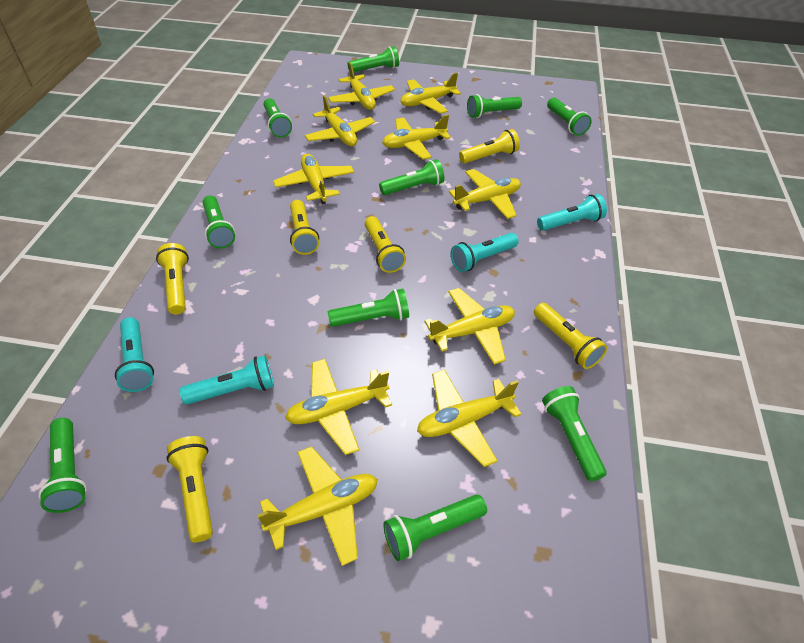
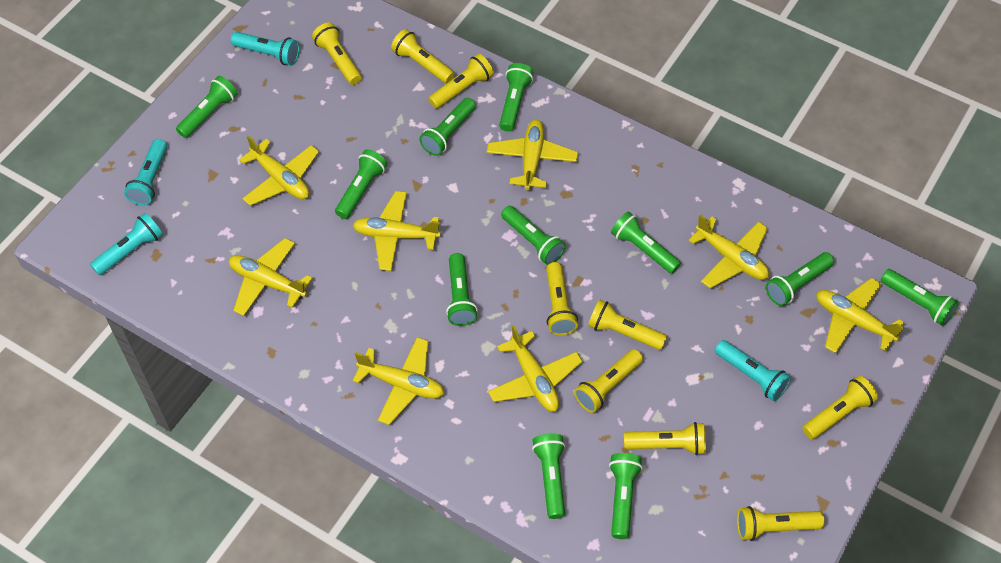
green flashlight: 10 -> 11
yellow flashlight: 6 -> 9
yellow plane: 10 -> 8

